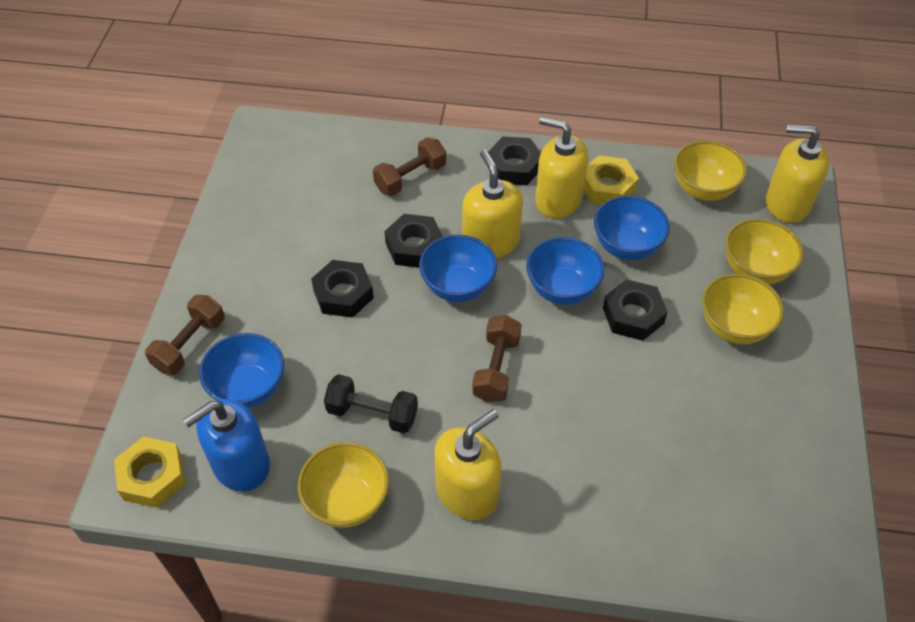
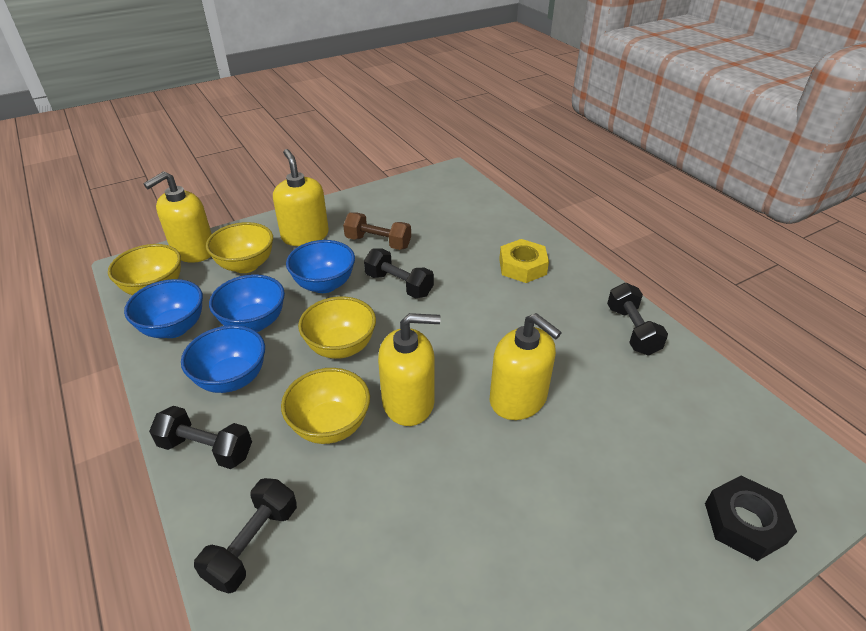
black dumbbell: 1 -> 4
black nut: 4 -> 1
blue soap dispenser: 1 -> 0
brown dumbbell: 3 -> 1
yellow nut: 2 -> 1

